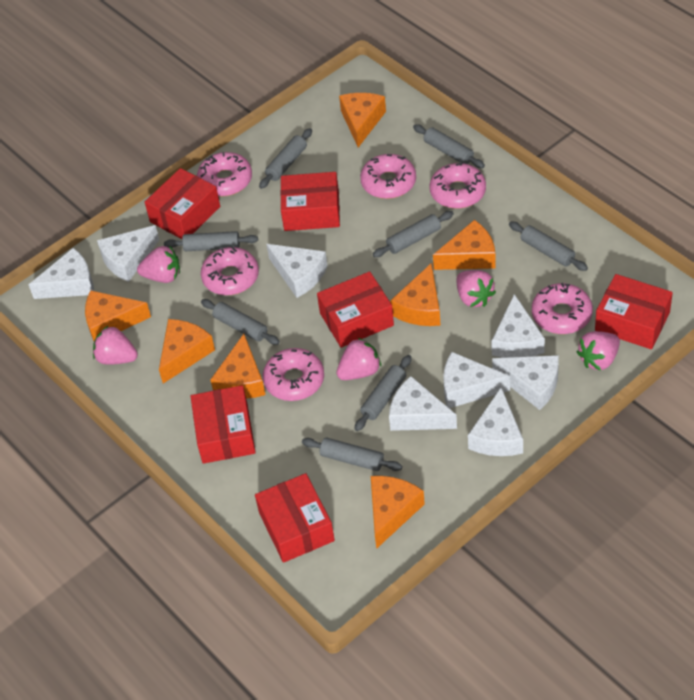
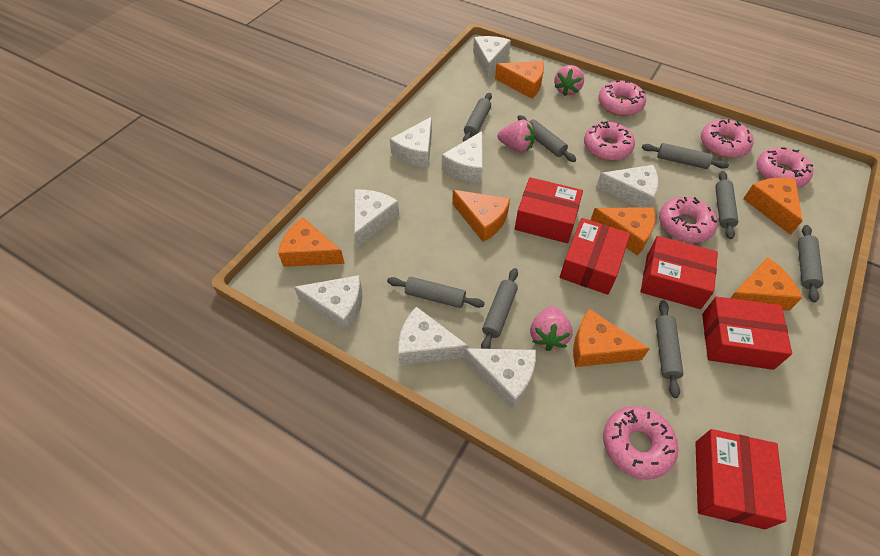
pink strawberry: 5 -> 3
red box: 6 -> 5

